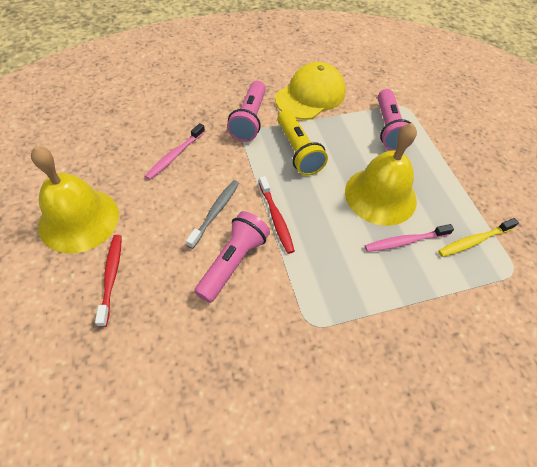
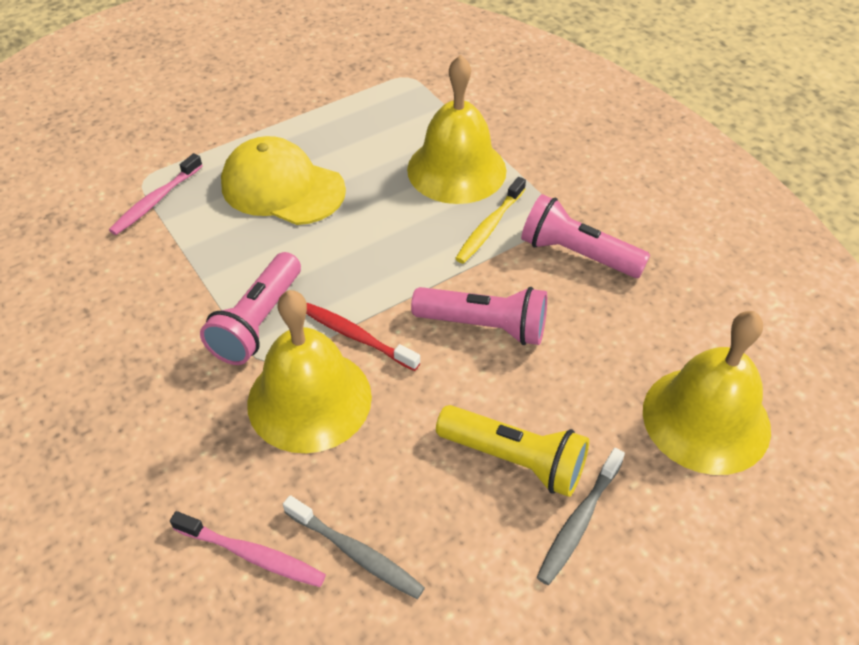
grey toothbrush: 1 -> 2
red toothbrush: 2 -> 1
yellow bell: 2 -> 3

